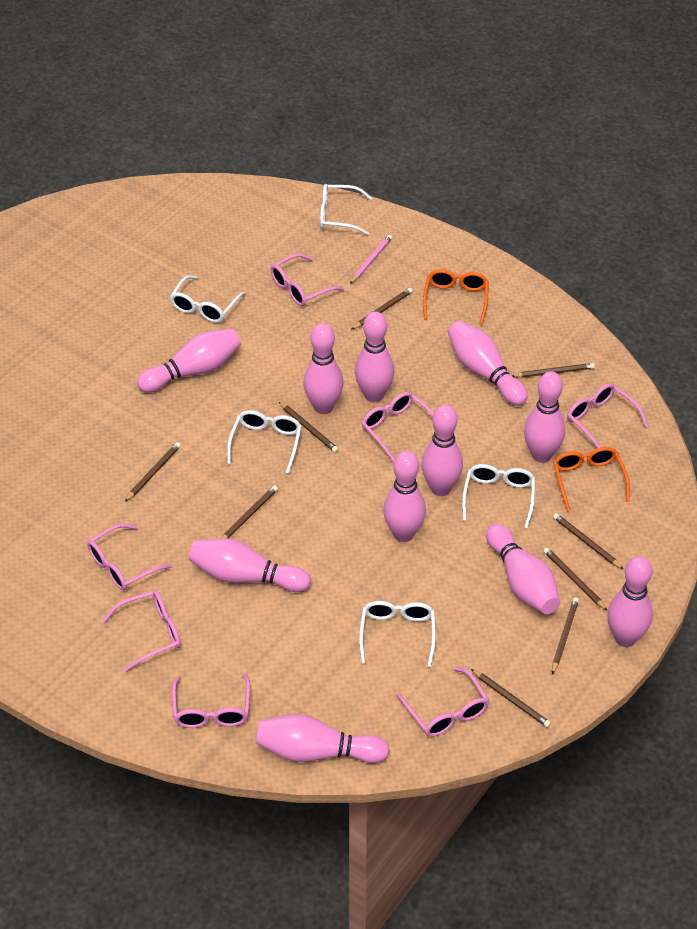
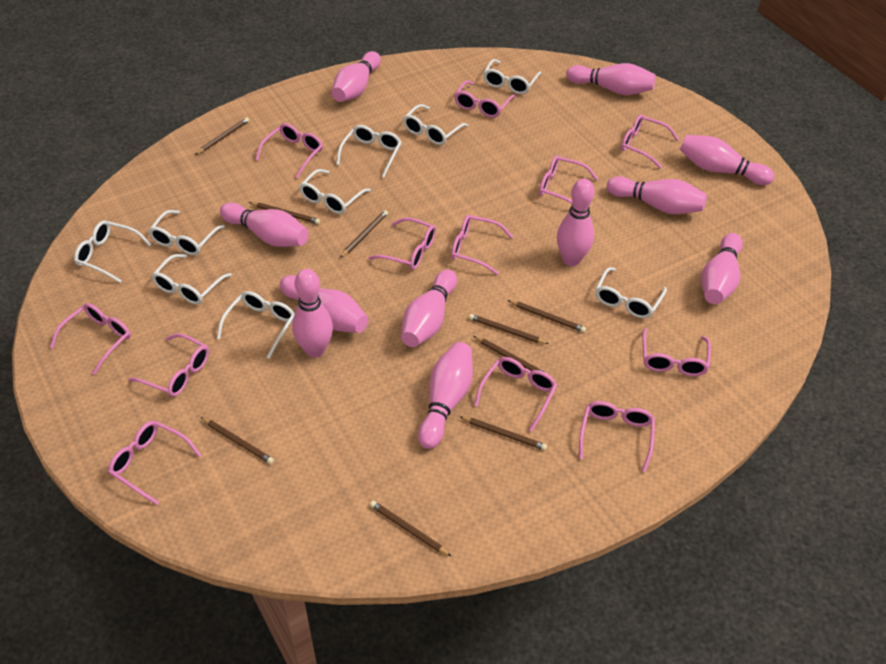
orange glasses: 2 -> 0
pink glasses: 7 -> 12
pink pencil: 1 -> 0
white glasses: 5 -> 9

